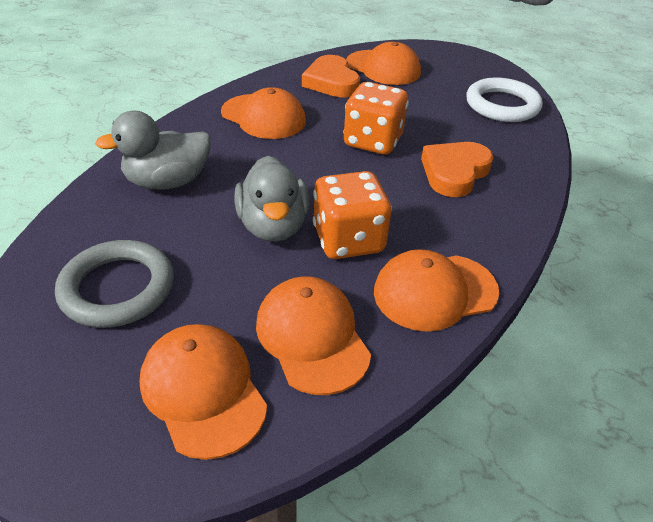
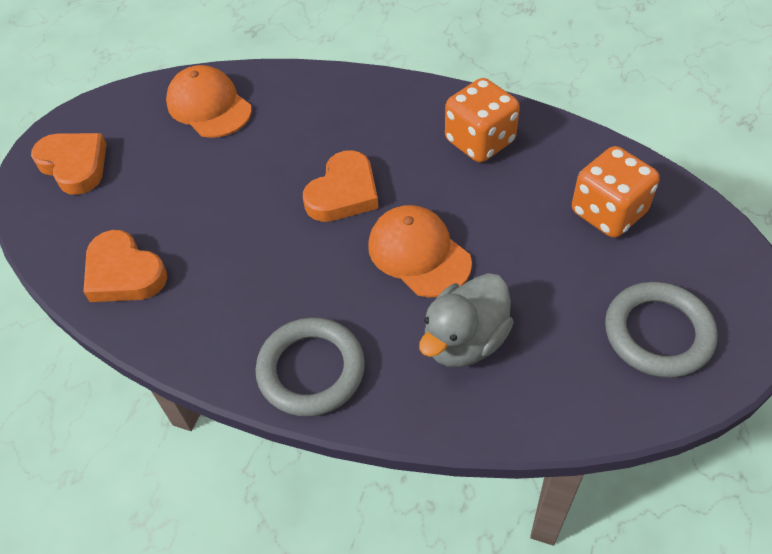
grey duck: 2 -> 1
grey ring: 1 -> 2
orange cap: 5 -> 2
orange heart: 2 -> 3
white ring: 1 -> 0

